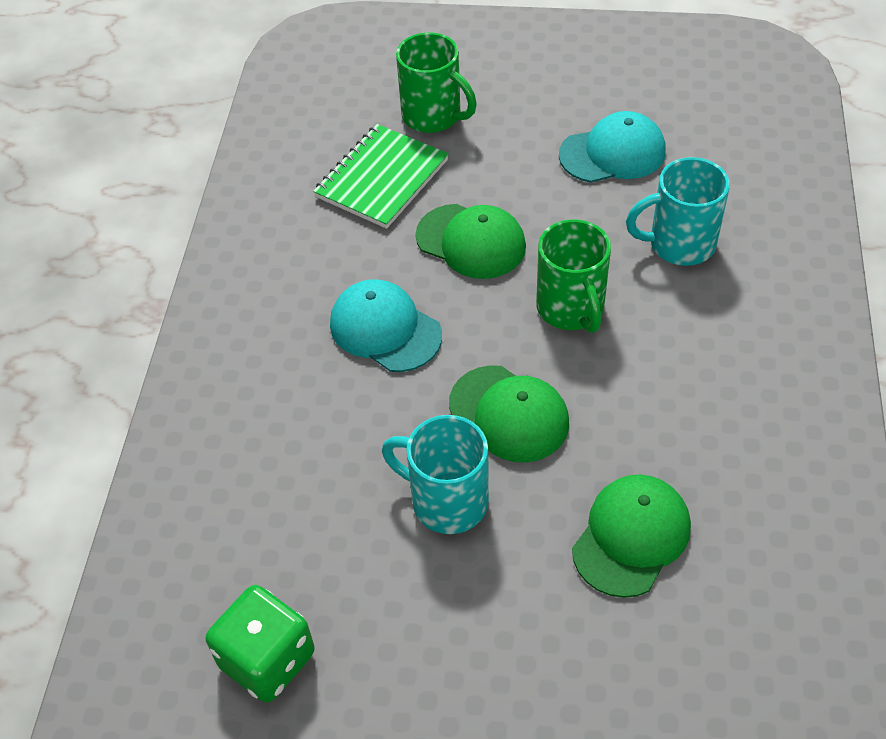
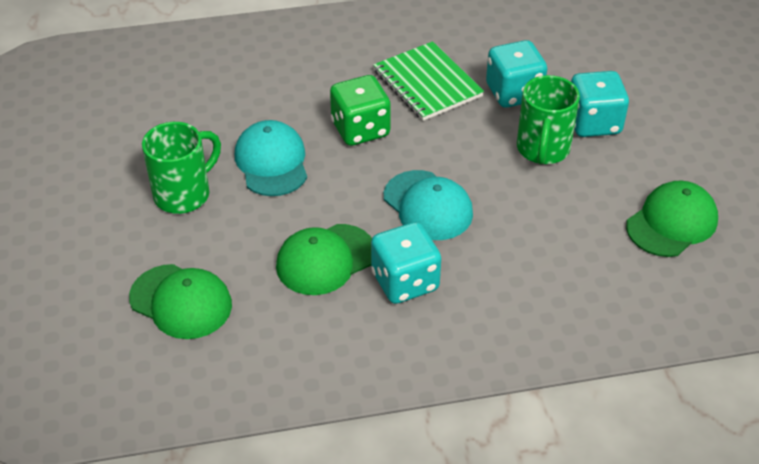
turquoise dice: 0 -> 3
turquoise mug: 2 -> 0

